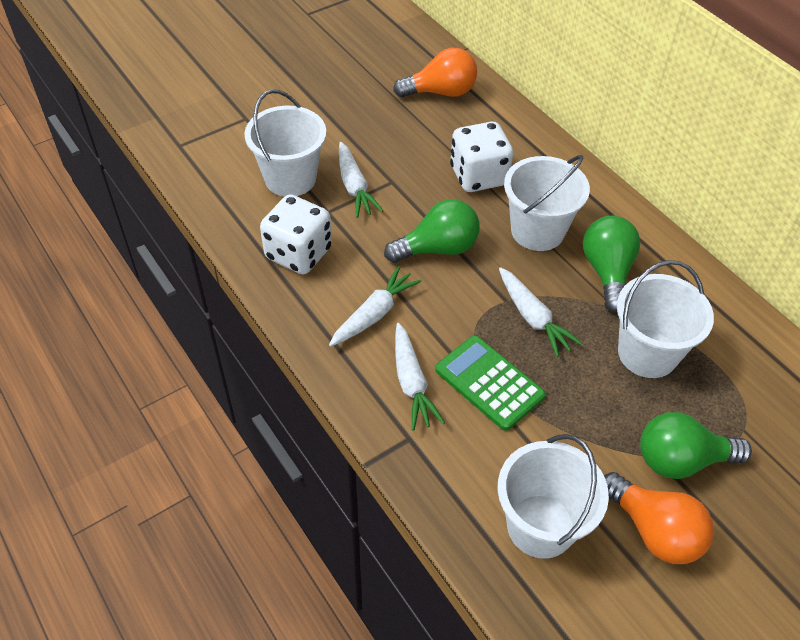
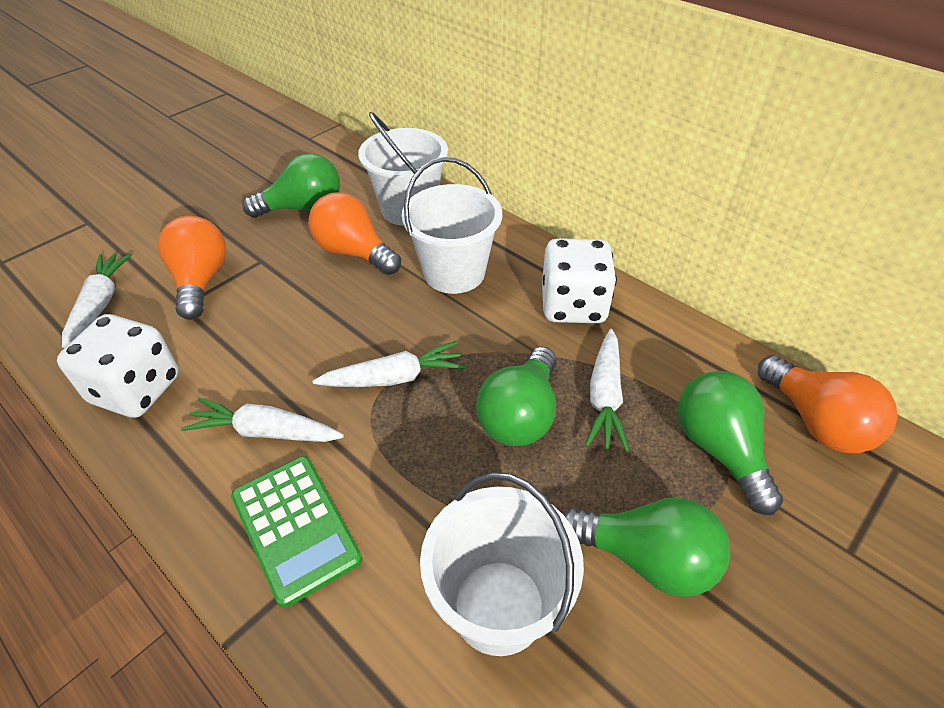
green light bulb: 3 -> 4
orange light bulb: 2 -> 3
white bucket: 4 -> 3

